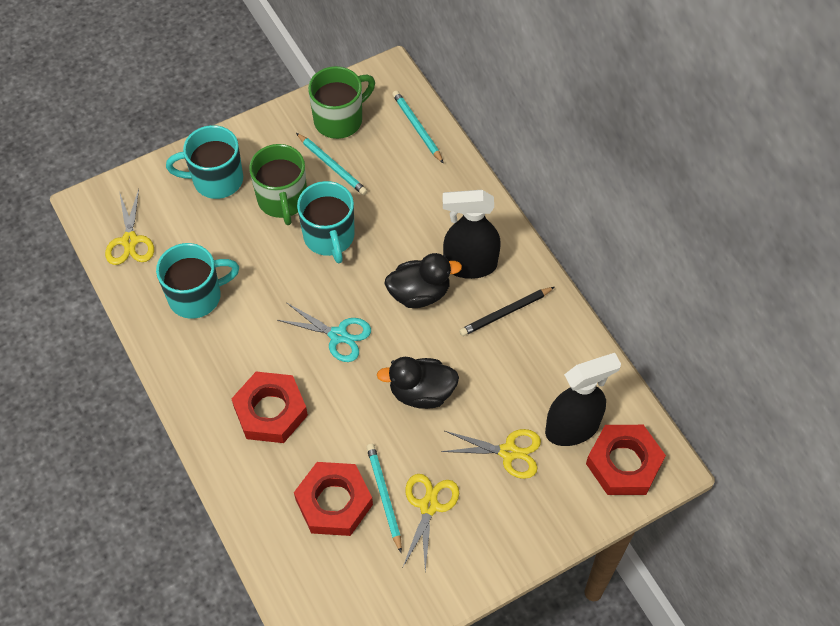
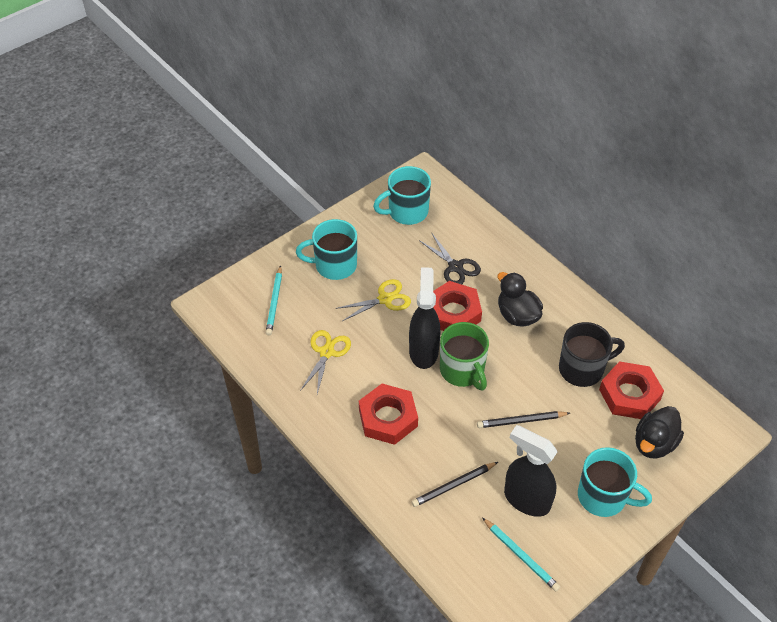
black mug: 0 -> 1
black pencil: 1 -> 2
black scissors: 0 -> 1
green mug: 2 -> 1
turquoise pencil: 3 -> 2
turquoise scissors: 1 -> 0
yellow scissors: 3 -> 2

